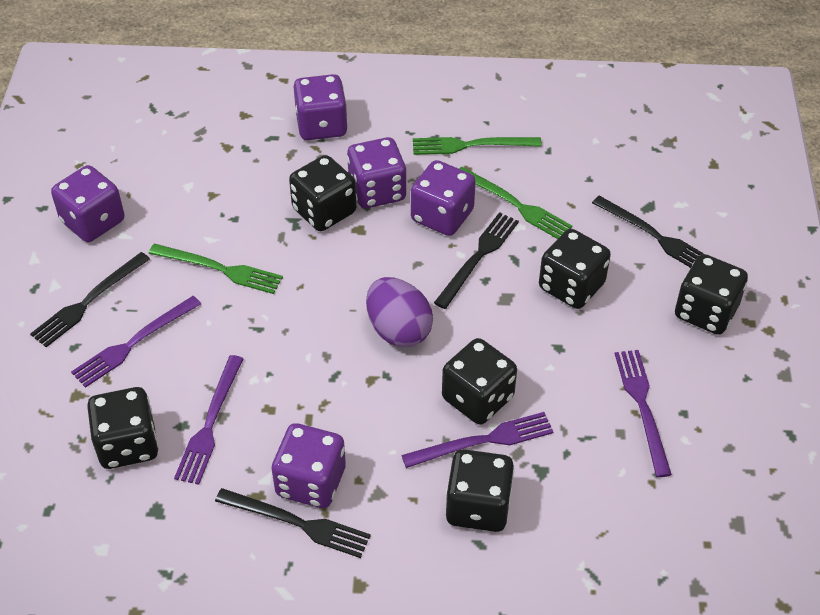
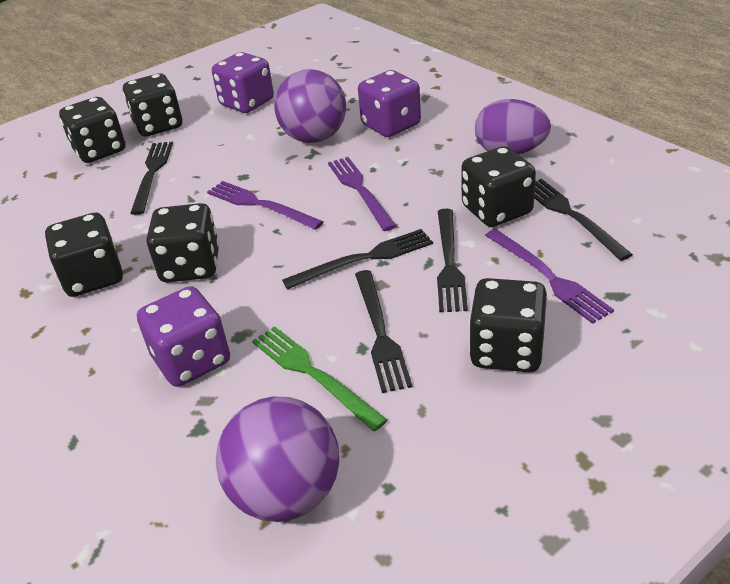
black fork: 4 -> 5
green fork: 3 -> 1
purple ball: 0 -> 2
purple dice: 5 -> 3
purple fork: 4 -> 3

